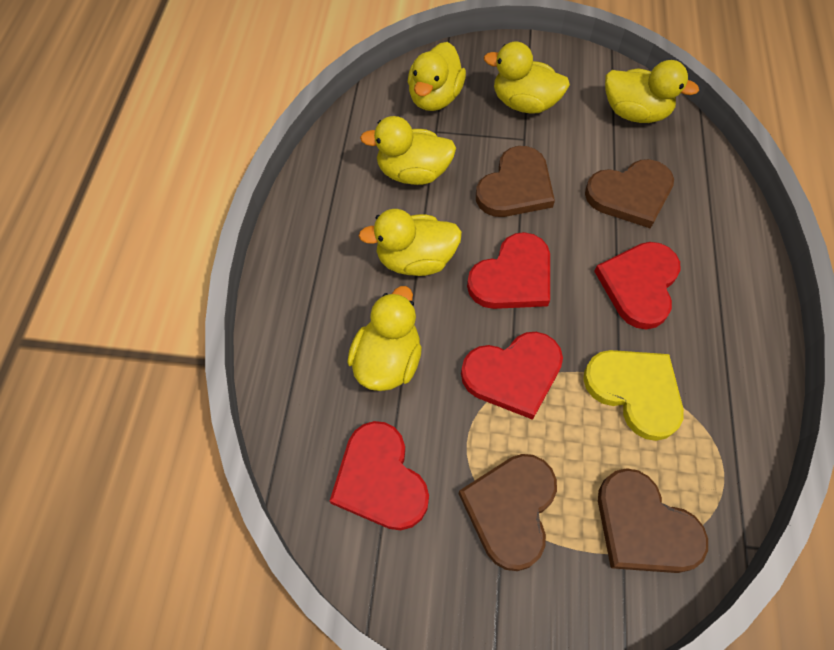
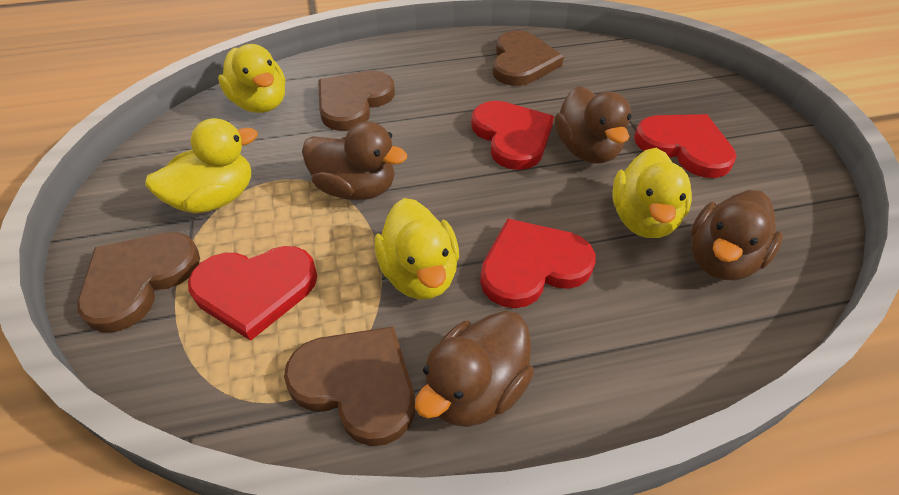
brown duck: 0 -> 4
yellow duck: 6 -> 4
yellow heart: 1 -> 0

